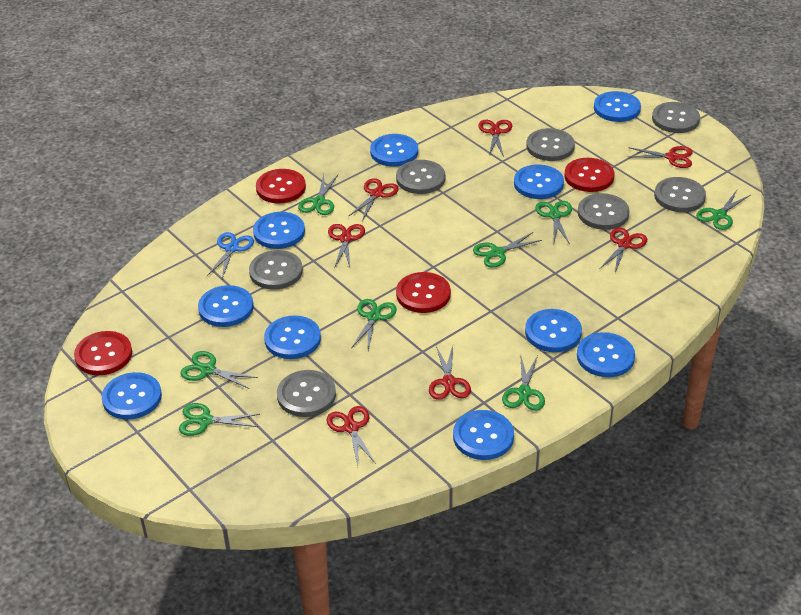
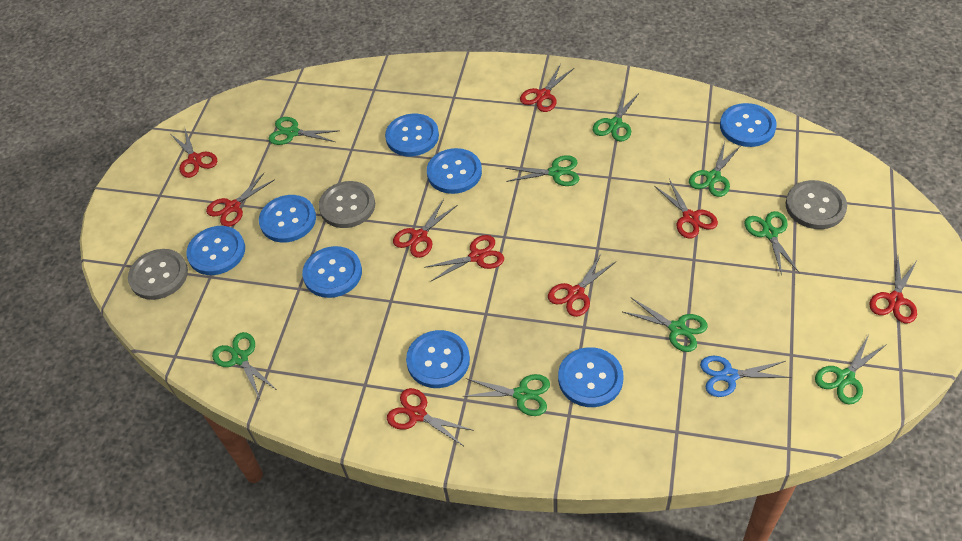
blue button: 10 -> 8
green scissors: 8 -> 9
grey button: 7 -> 3
red button: 4 -> 0
red scissors: 7 -> 9

